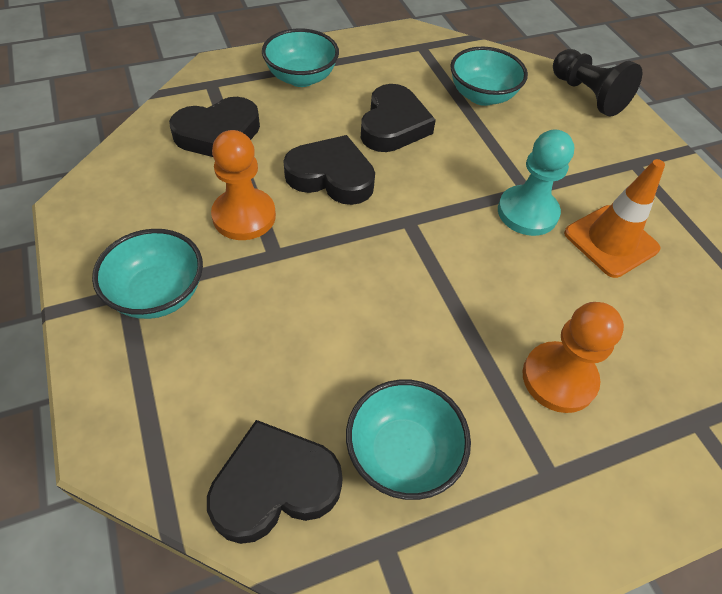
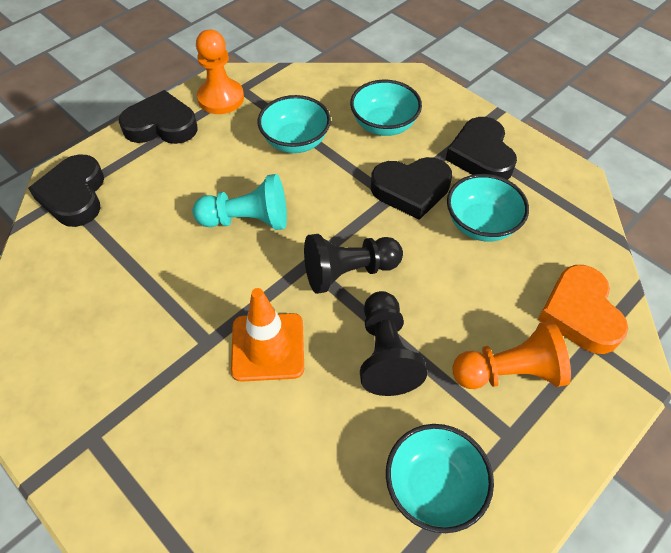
black pawn: 1 -> 2
orange heart: 0 -> 1

